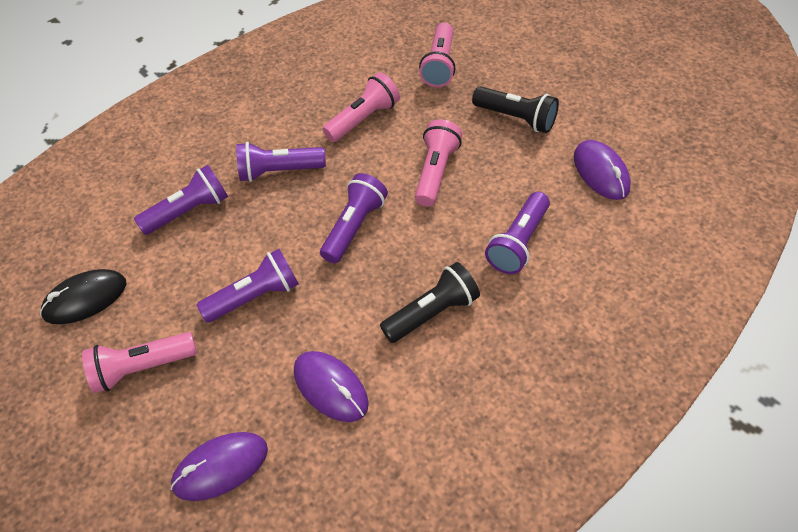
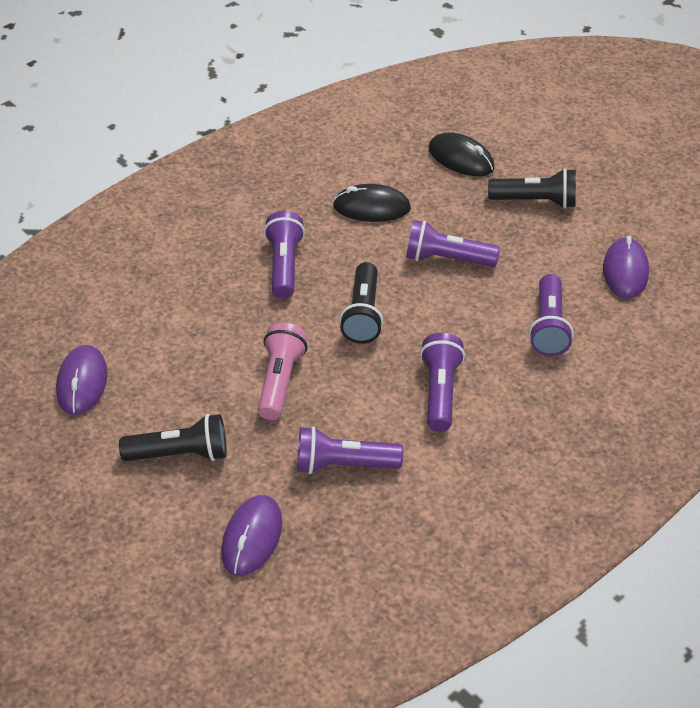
black flashlight: 2 -> 3
black mouse: 1 -> 2
pink flashlight: 4 -> 1

